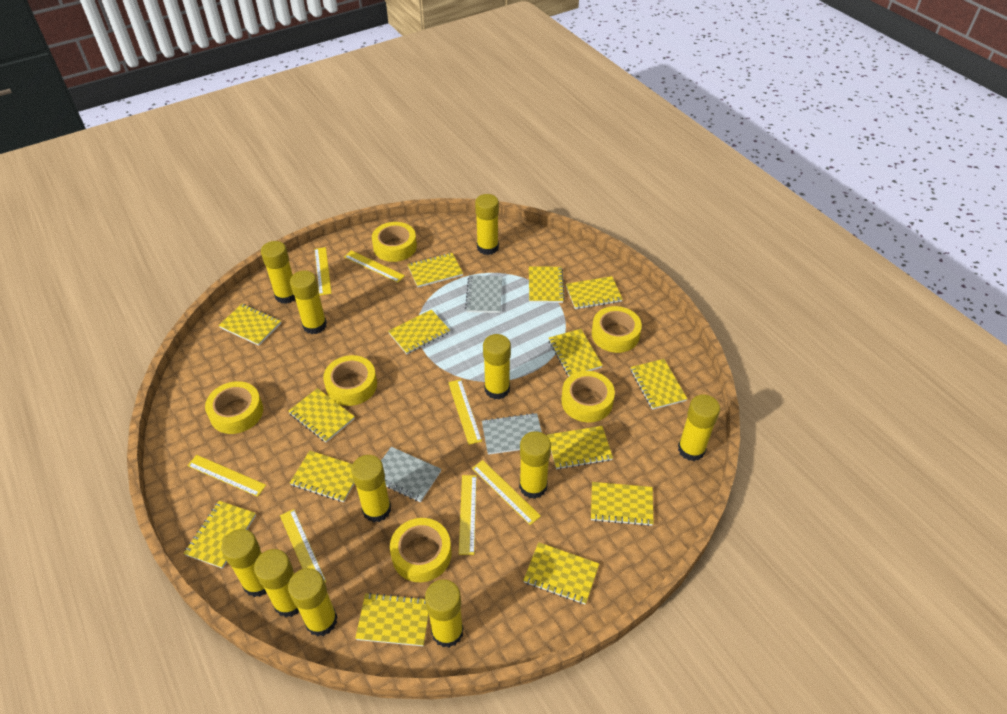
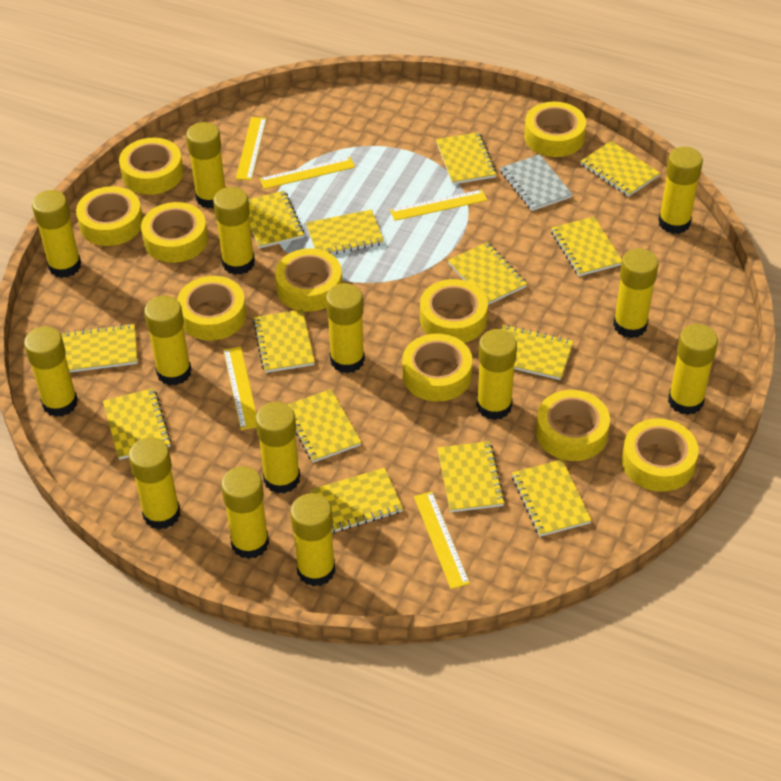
grey notebook: 3 -> 1
yellow glue stick: 11 -> 14
yellow ruler: 7 -> 5
yellow tape: 6 -> 10

